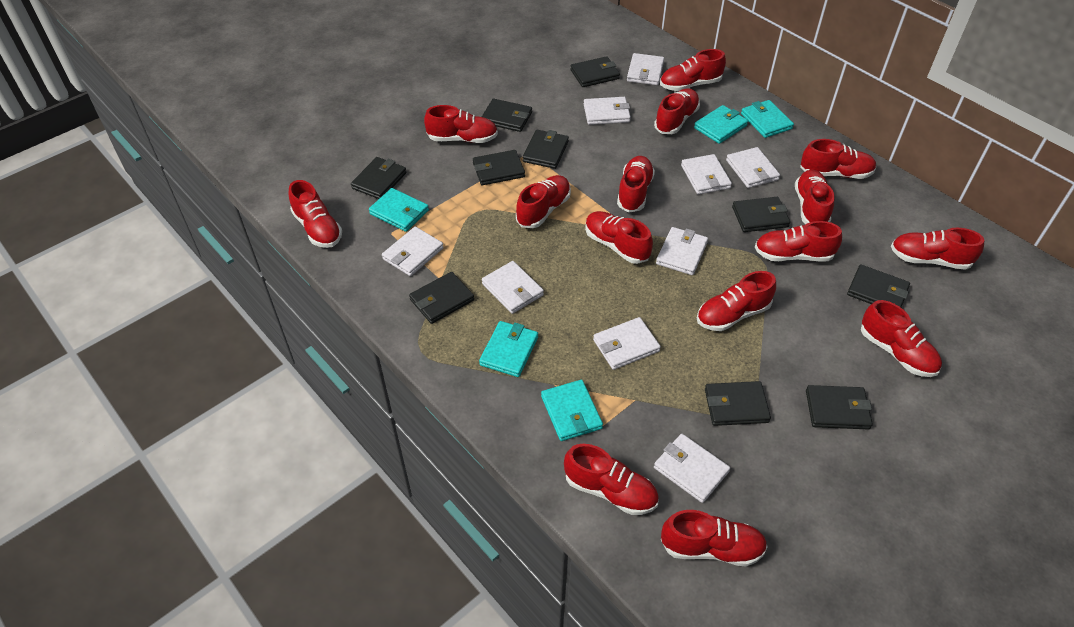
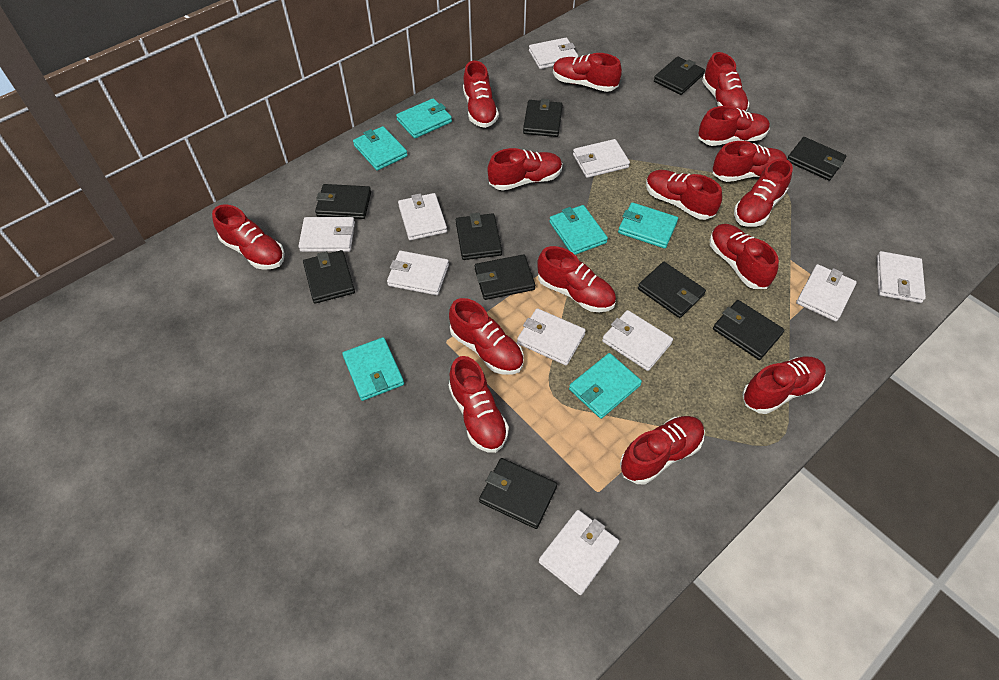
turquoise wallet: 5 -> 6
white wallet: 9 -> 10

